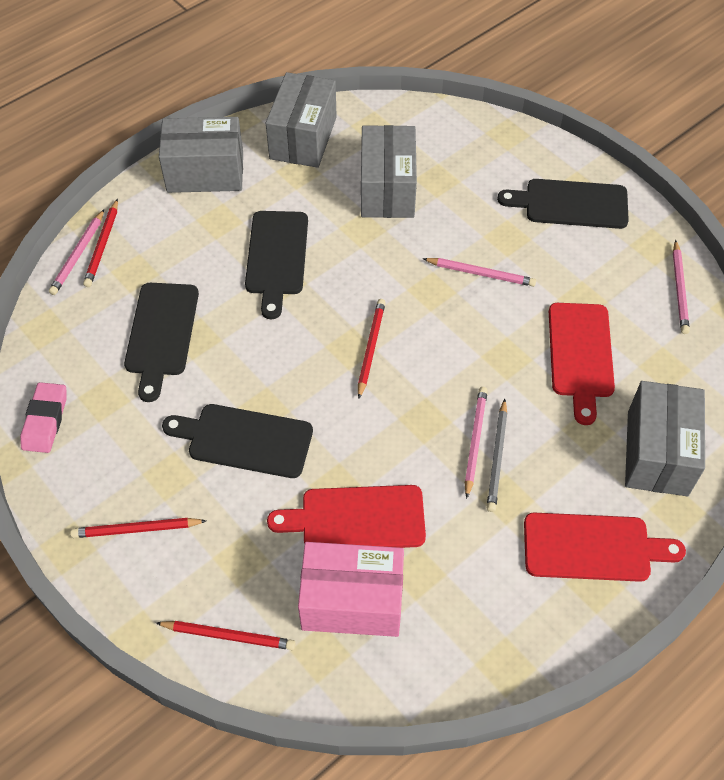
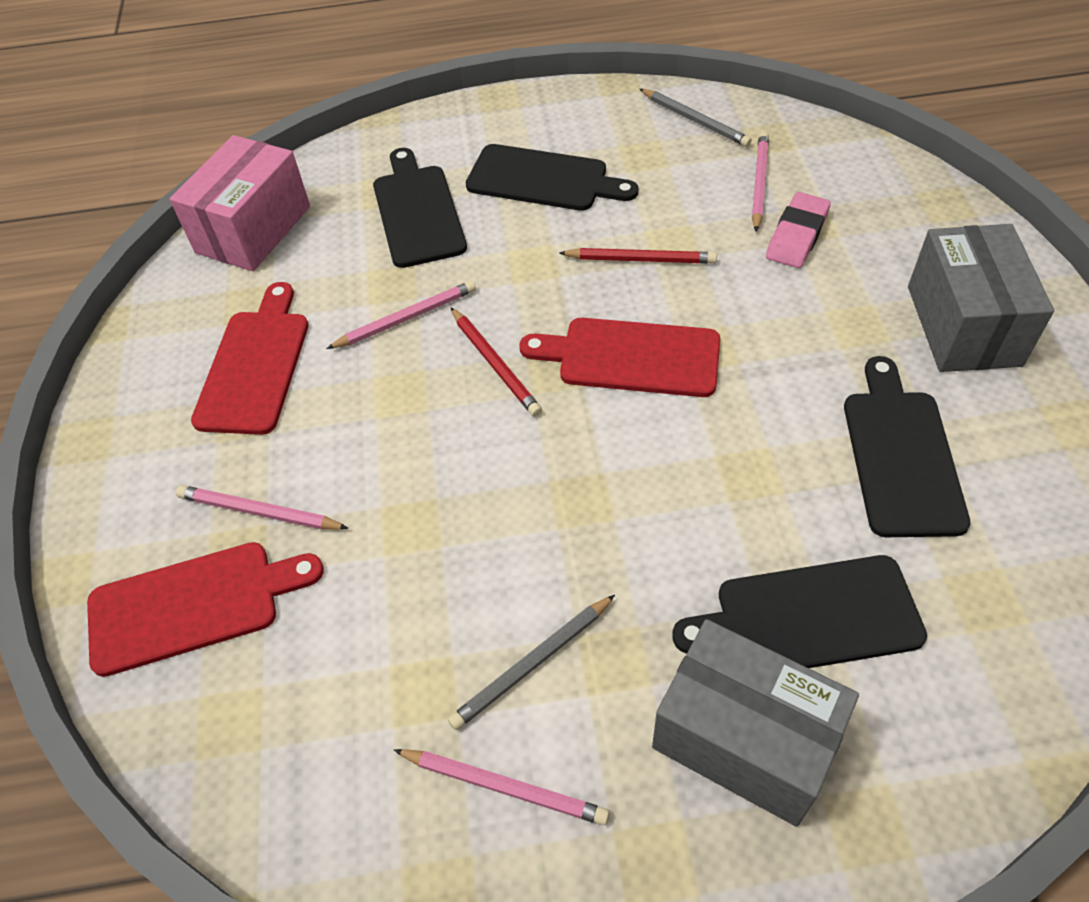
grey box: 4 -> 2
grey pencil: 1 -> 2
red pencil: 4 -> 2

